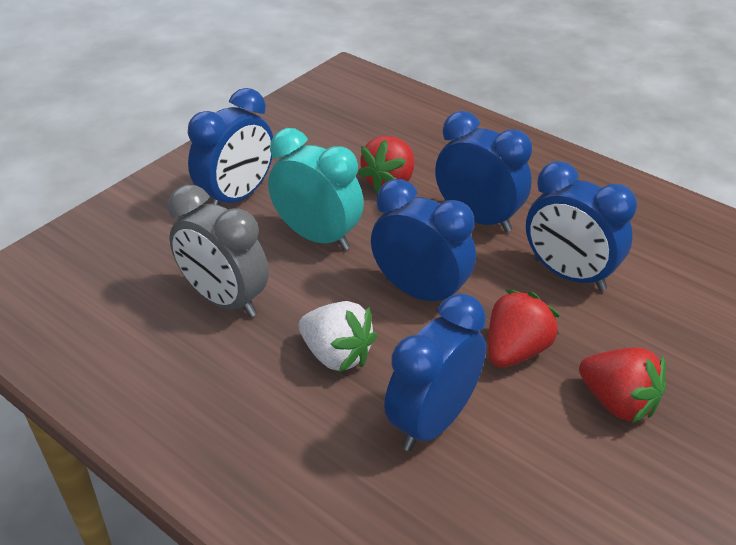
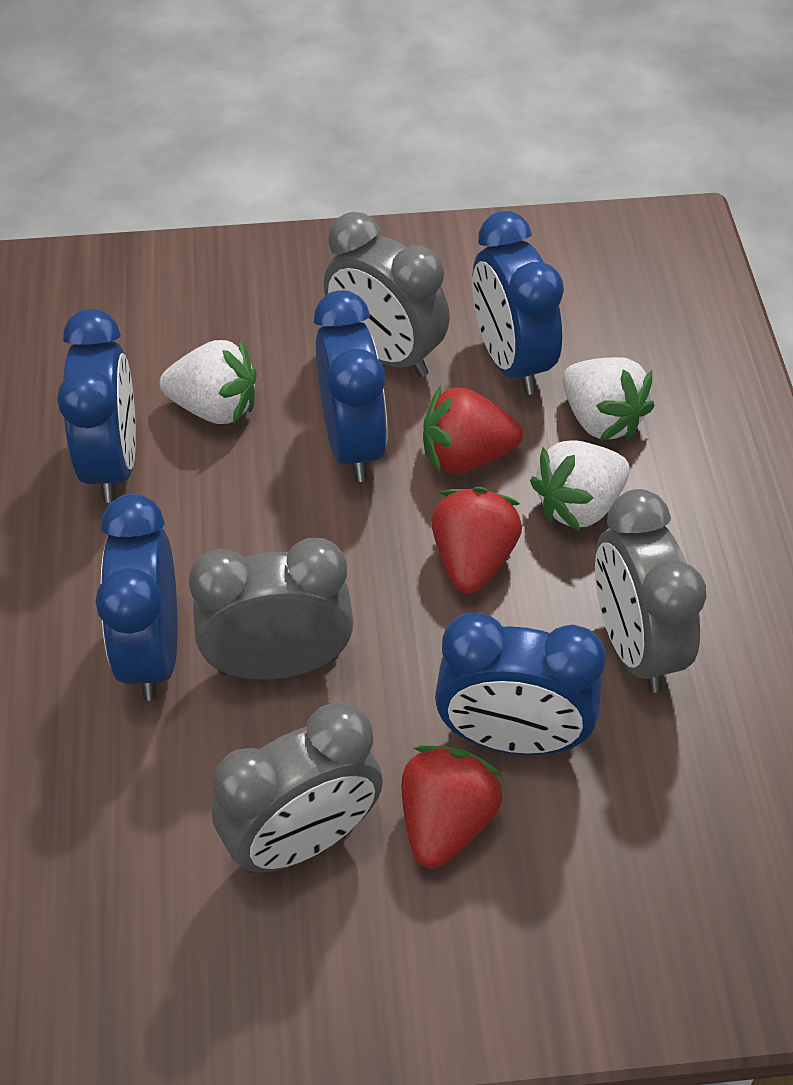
grey clock: 1 -> 4
turquoise clock: 1 -> 0
white strawberry: 1 -> 3

